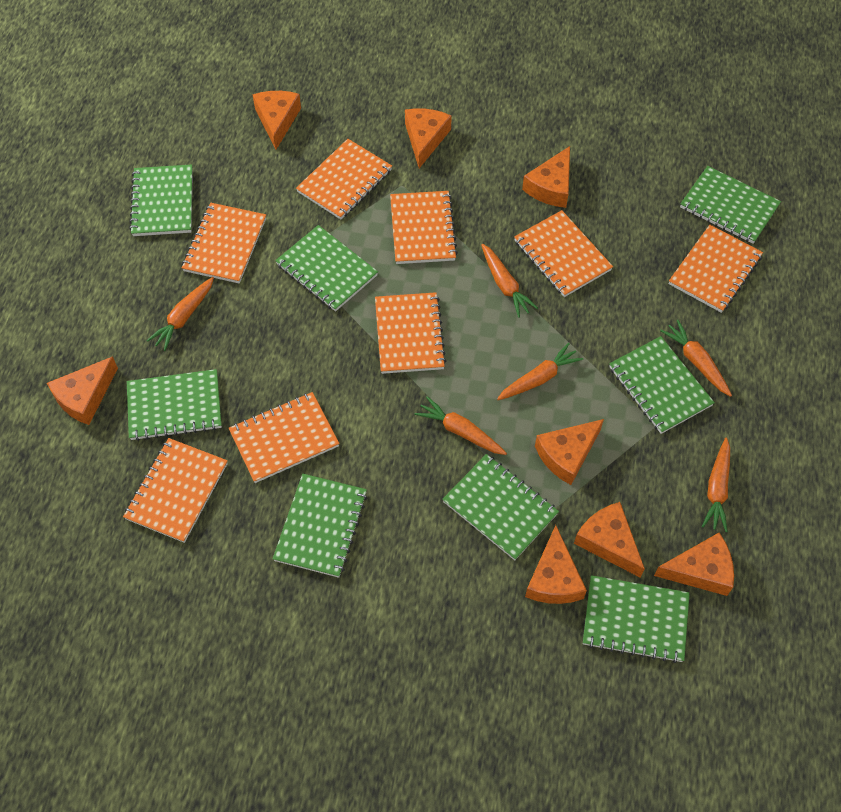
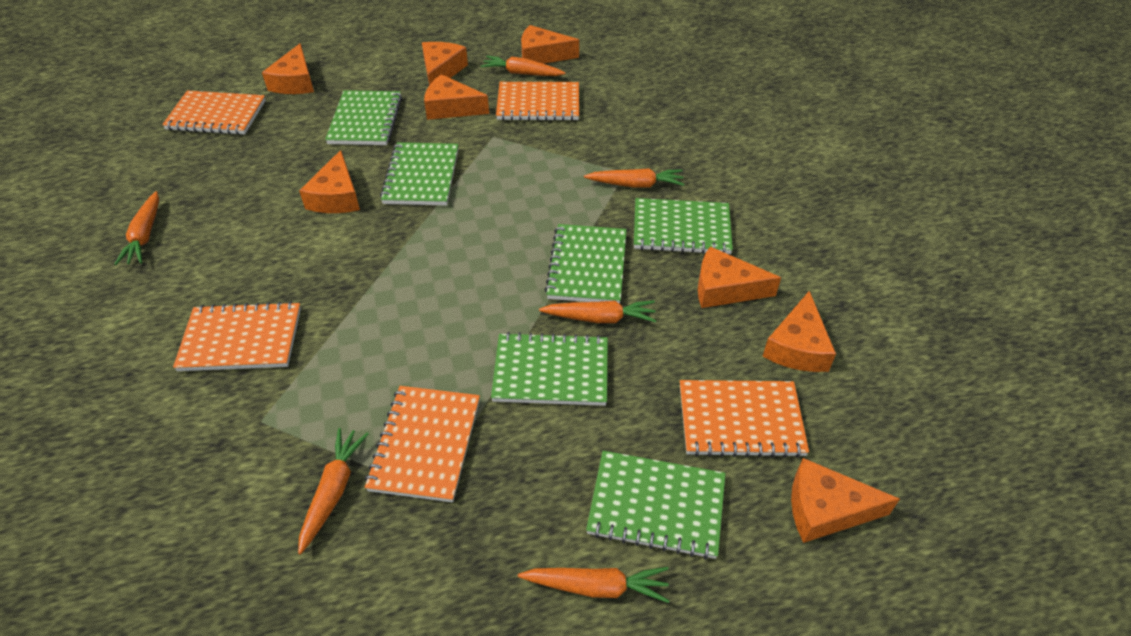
green notebook: 8 -> 6
orange notebook: 8 -> 5

